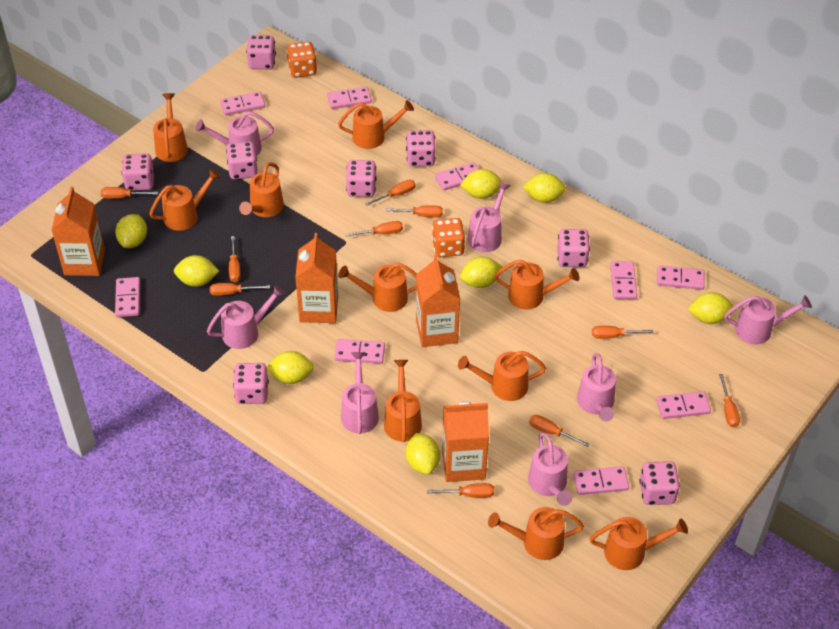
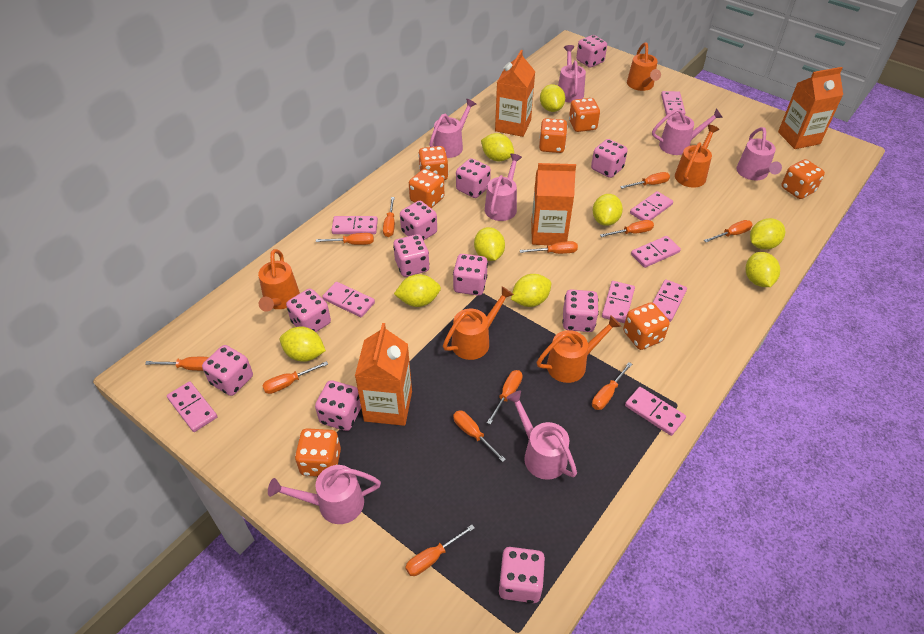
orange dice: 2 -> 7
orange screwdriver: 10 -> 12
orange watering can: 10 -> 5
pink dice: 8 -> 11
yellow lemon: 8 -> 9

